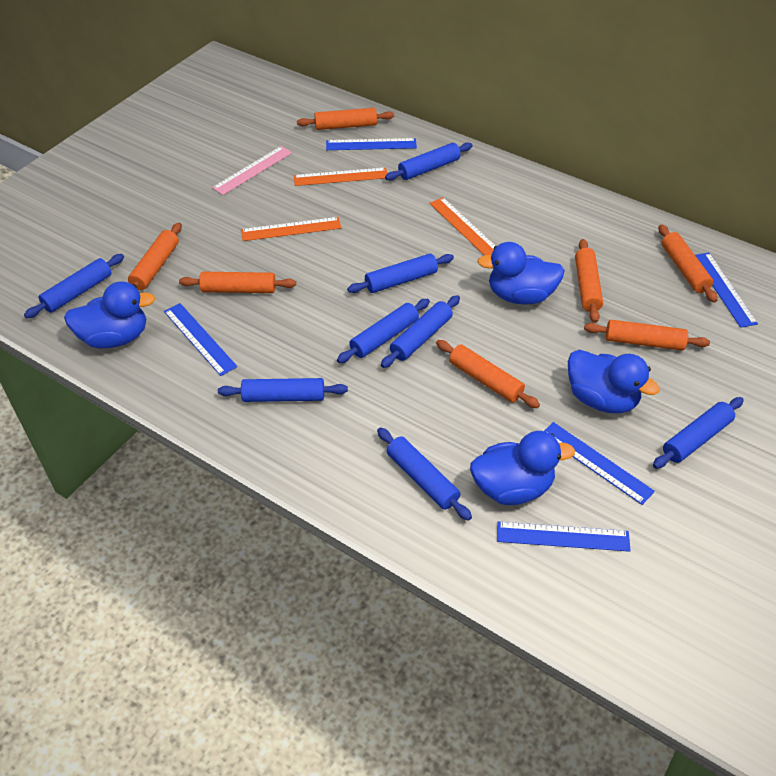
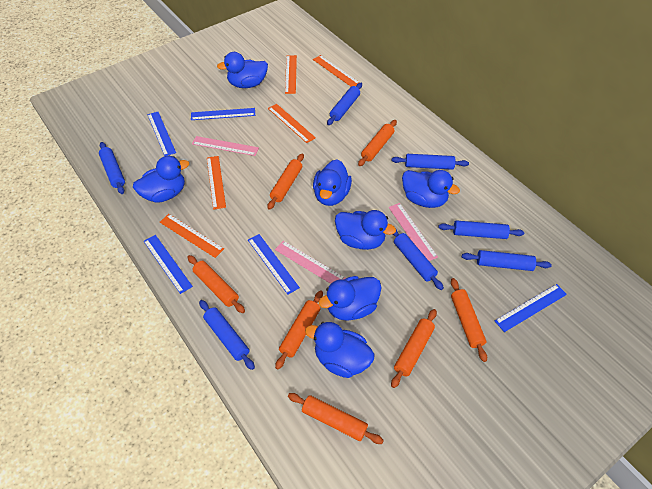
blue duck: 4 -> 7
blue rolling pin: 8 -> 7
orange ruler: 3 -> 5
pink ruler: 1 -> 3

